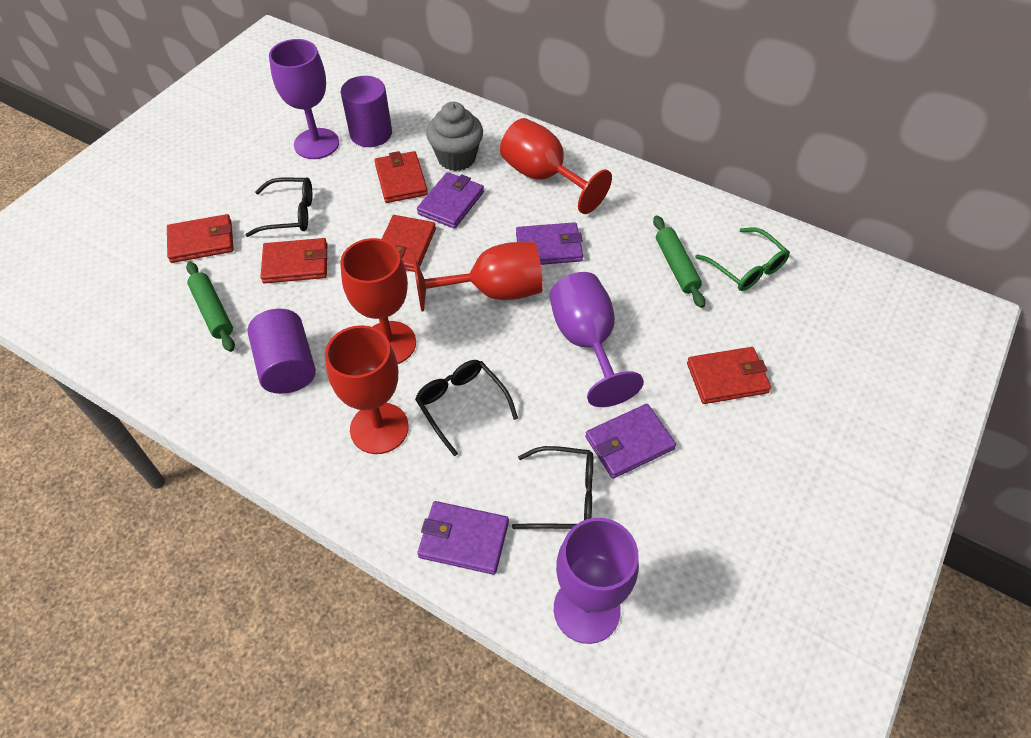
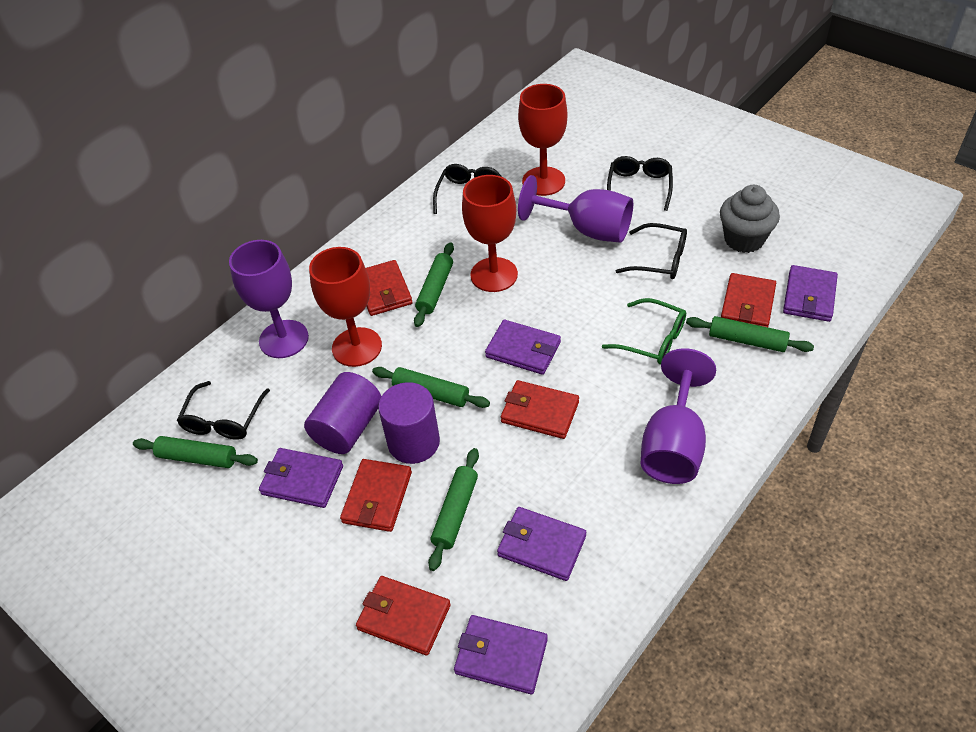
black glasses: 3 -> 4
green rolling pin: 2 -> 5
purple wallet: 4 -> 5
red goblet: 4 -> 3

